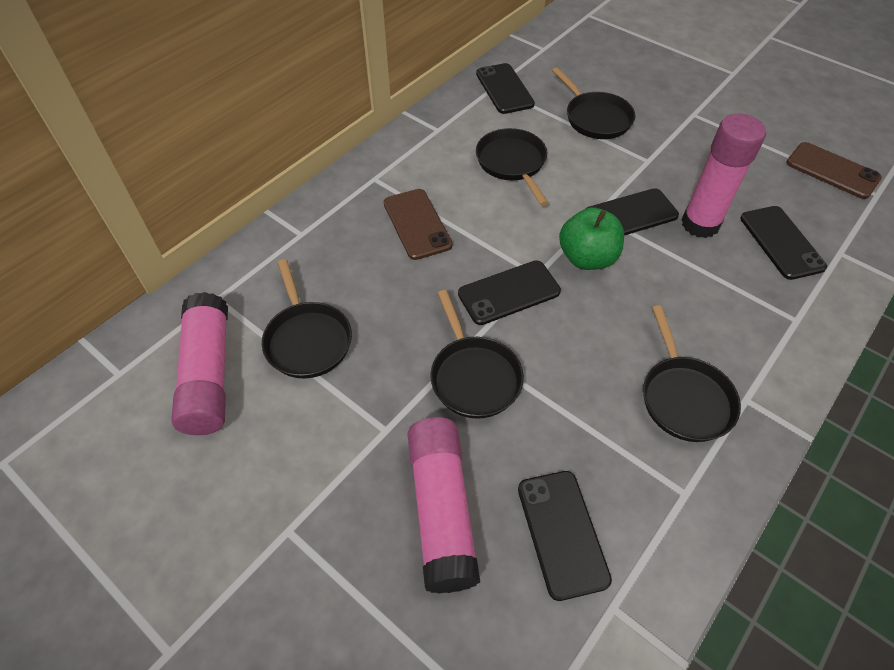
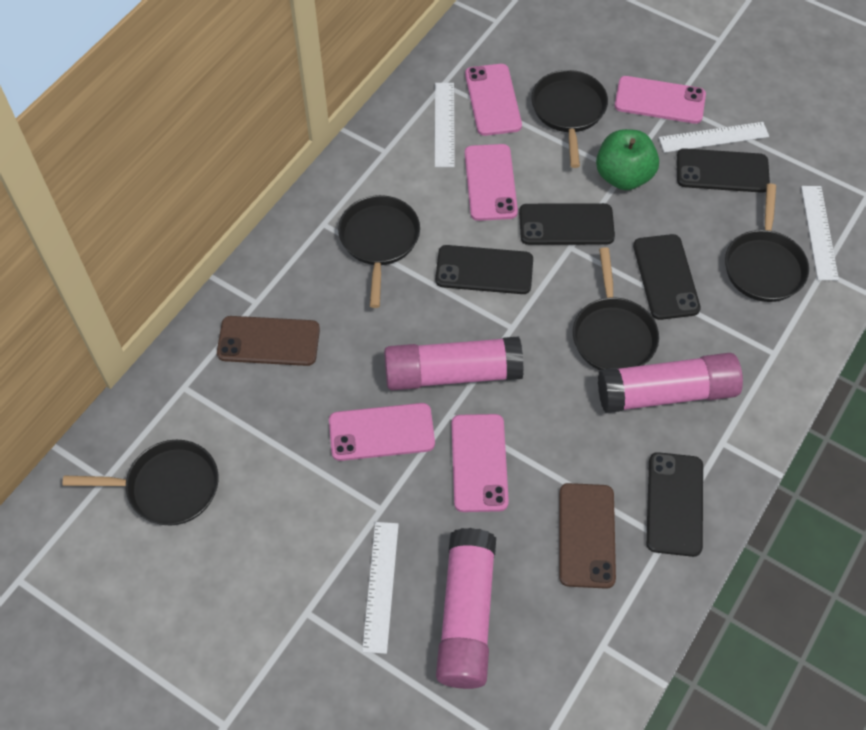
pink phone: 0 -> 5
white ruler: 0 -> 4

